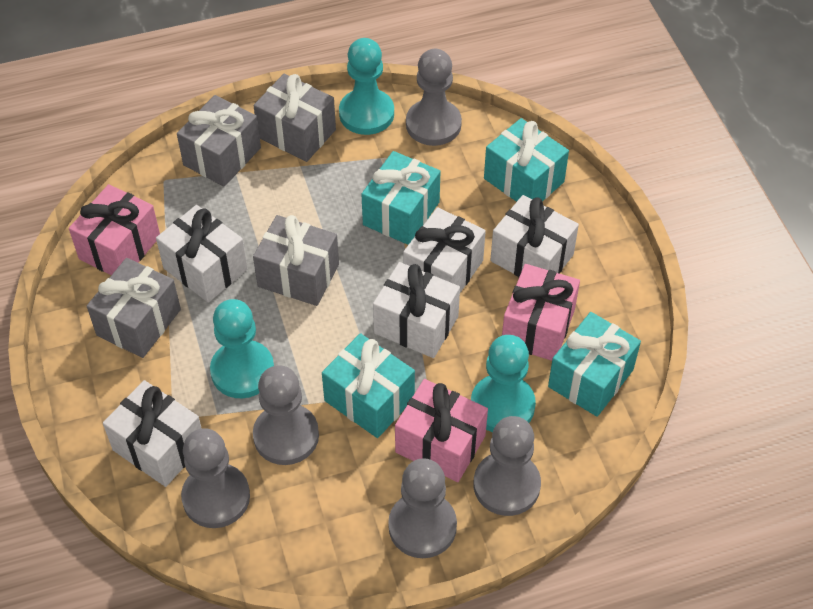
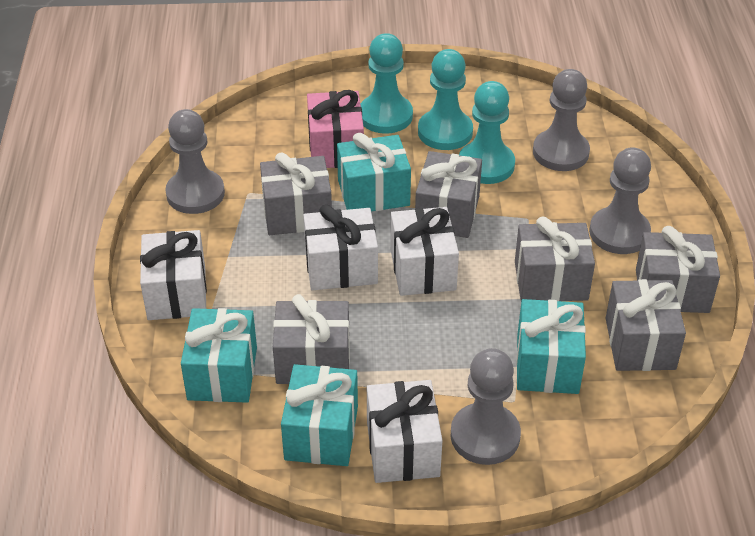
grey gift: 4 -> 6
grey pawn: 5 -> 4
pink gift: 3 -> 1
white gift: 5 -> 4

